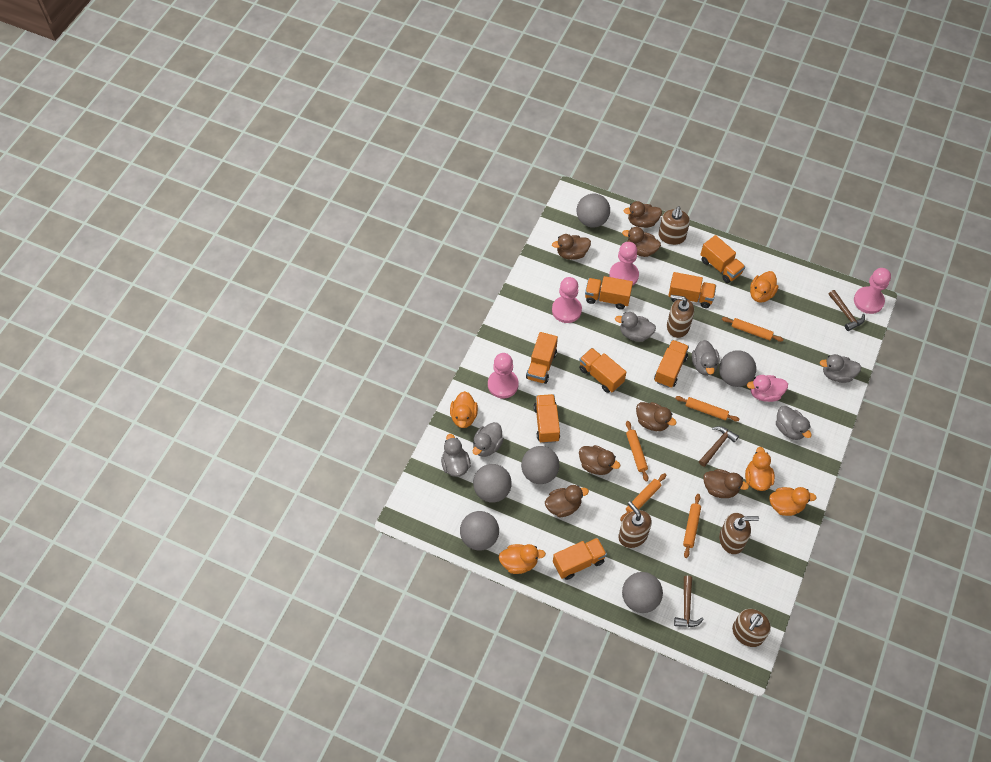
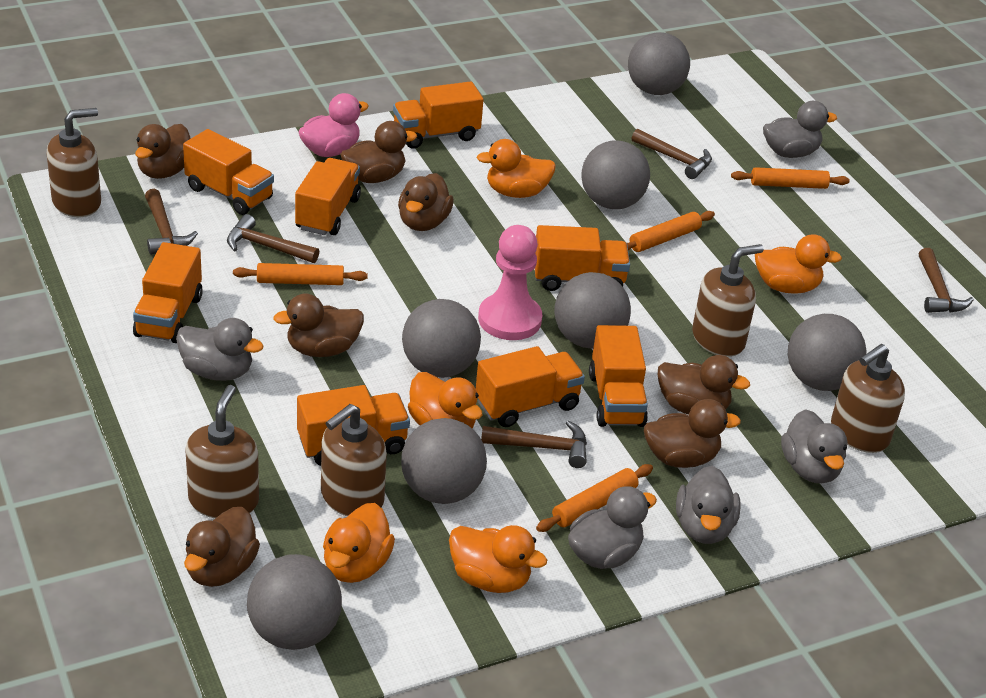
brown hammer: 3 -> 5
grey ball: 6 -> 7
grey duck: 6 -> 5
orange rolling pin: 5 -> 4
pink pawn: 4 -> 1

